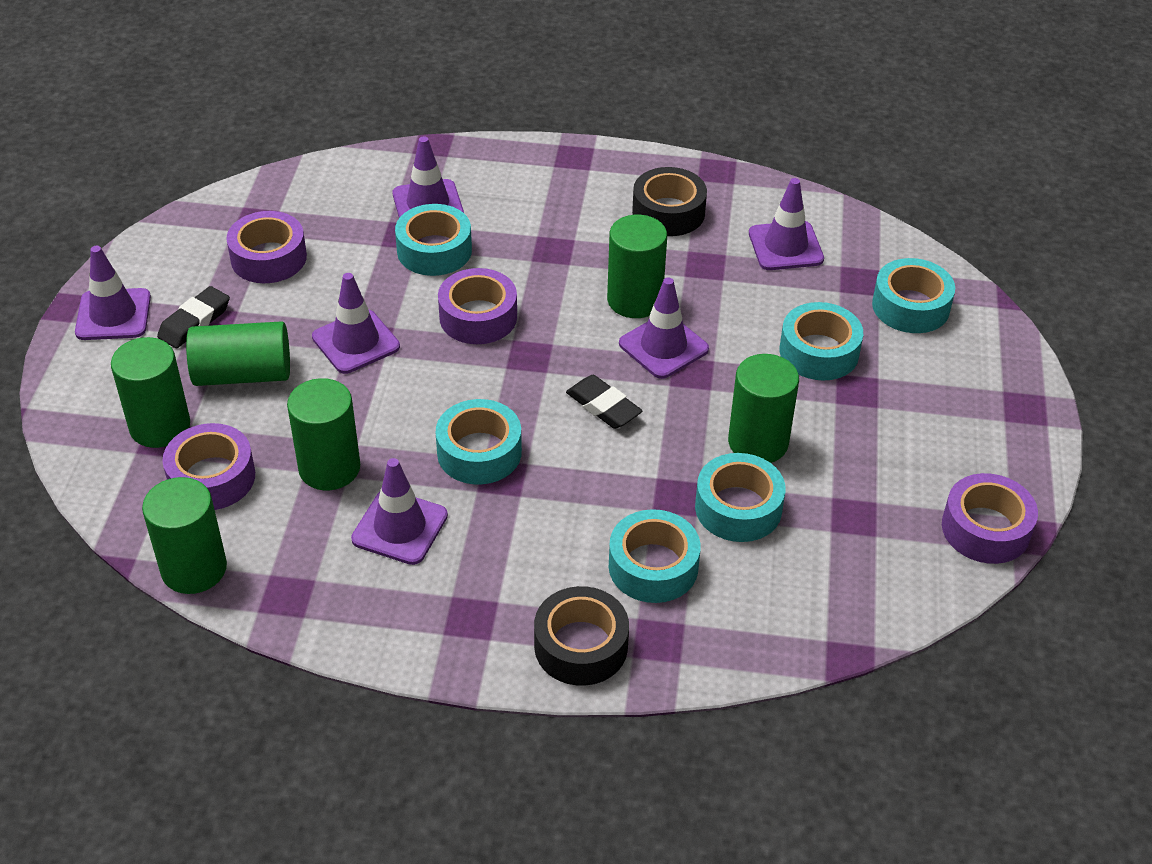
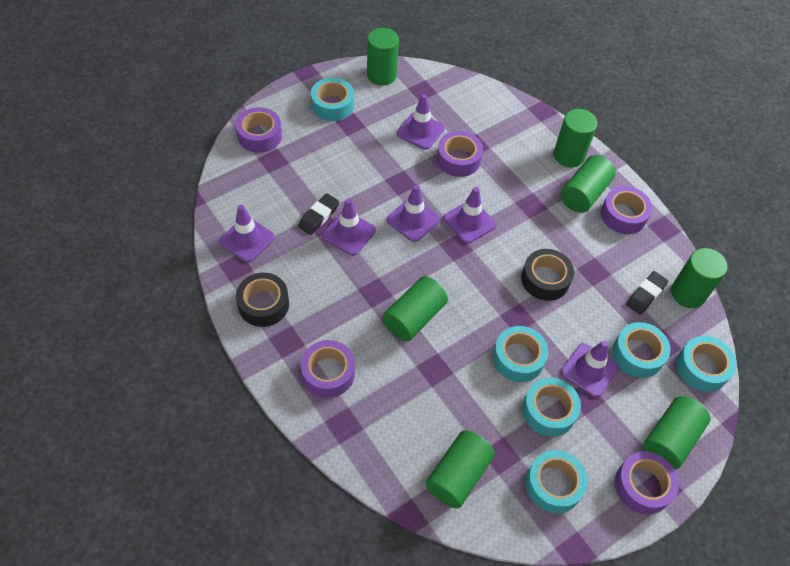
green cylinder: 6 -> 7
purple tape: 4 -> 5

